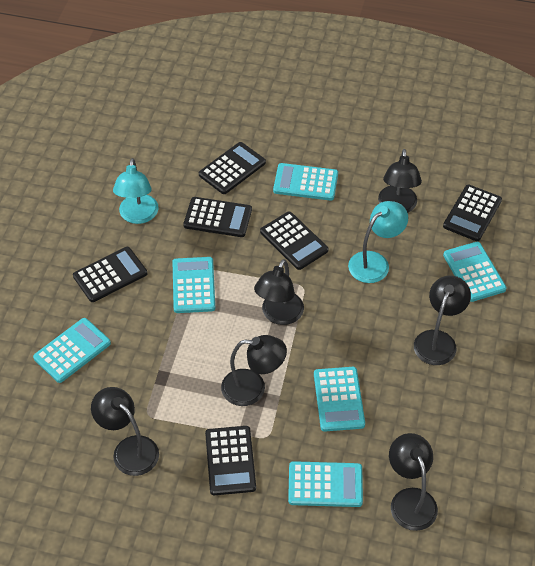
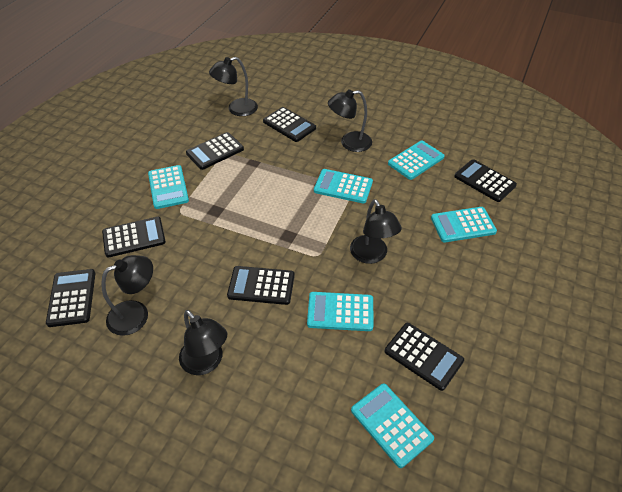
black calculator: 6 -> 7
black lamp: 6 -> 5
turquoise lamp: 2 -> 0

